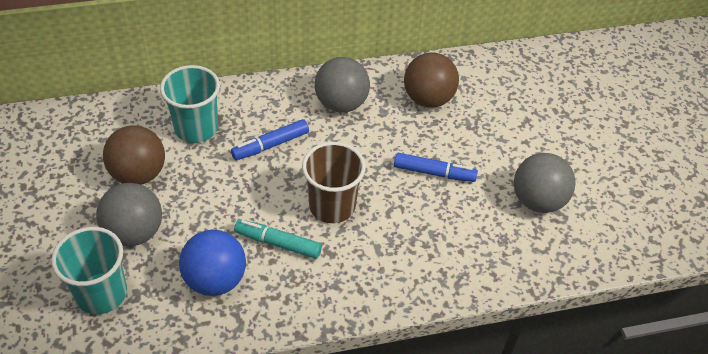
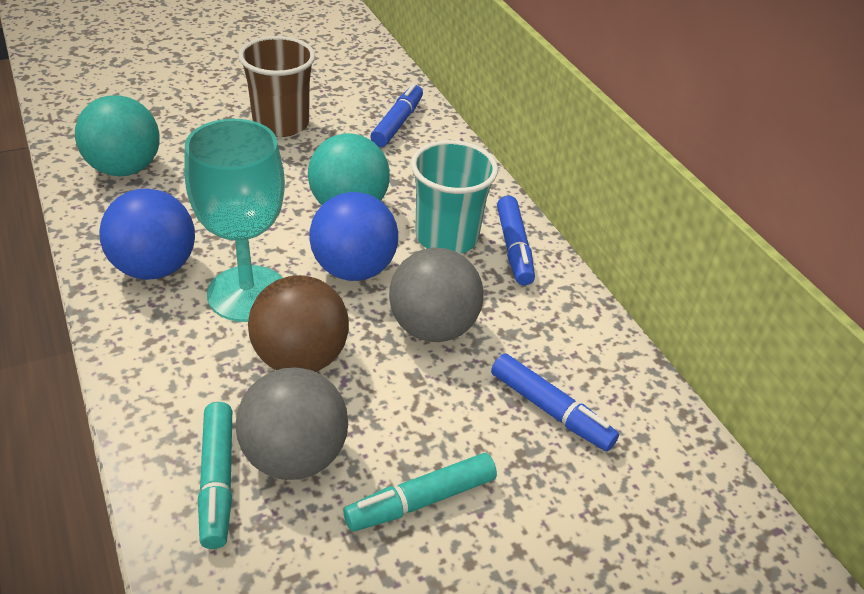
blue ball: 1 -> 2
blue marker: 2 -> 3
brown ball: 2 -> 1
grey ball: 3 -> 2
turquoise ball: 0 -> 2
turquoise cup: 2 -> 1
turquoise goblet: 0 -> 1
turquoise marker: 1 -> 2

